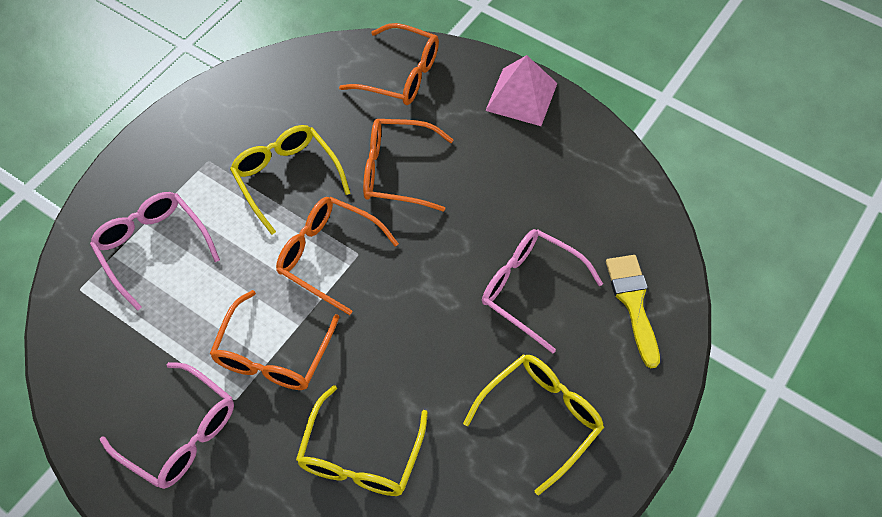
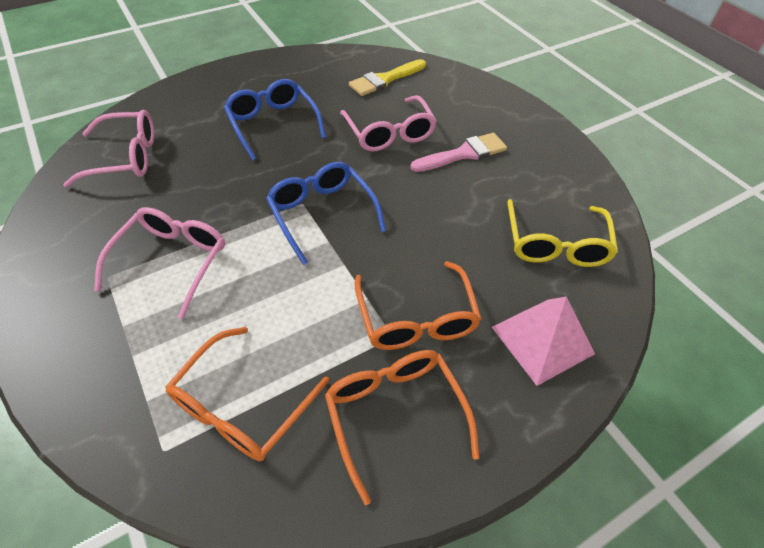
blue glasses: 0 -> 2
orange glasses: 4 -> 3
pink brush: 0 -> 1
yellow glasses: 3 -> 1

